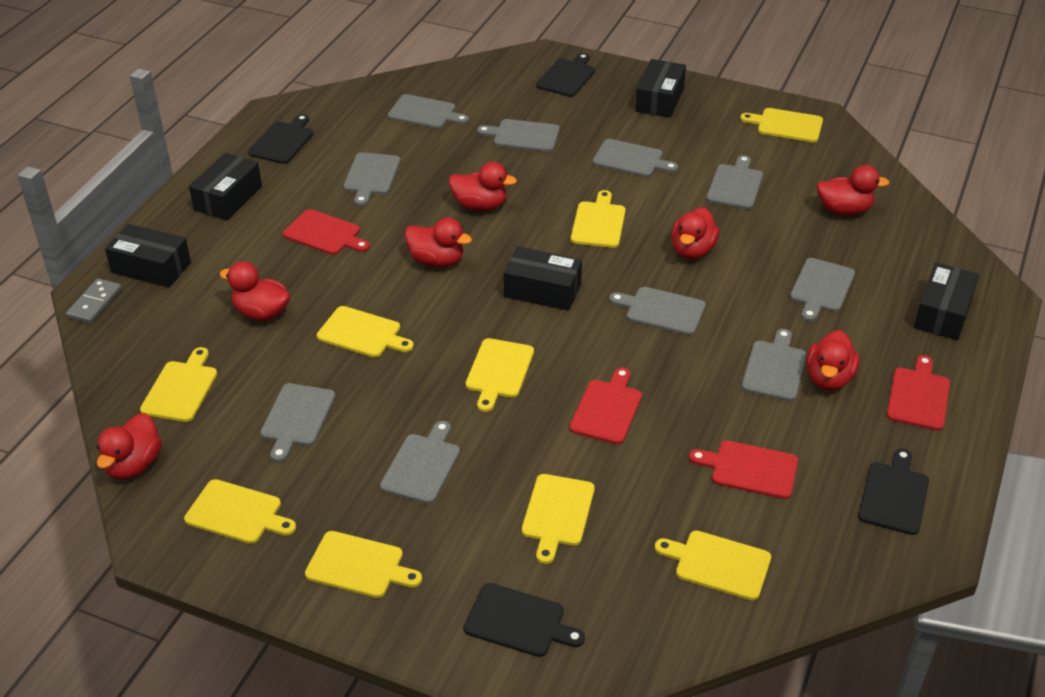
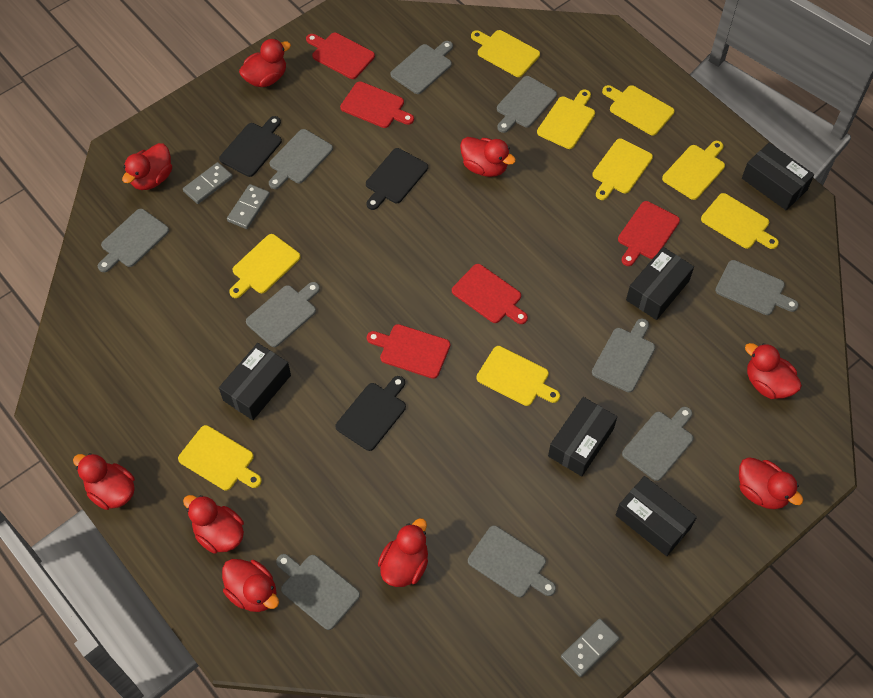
black cutting board: 4 -> 3
grey domino: 1 -> 3
red cutting board: 4 -> 5
red duck: 7 -> 9

